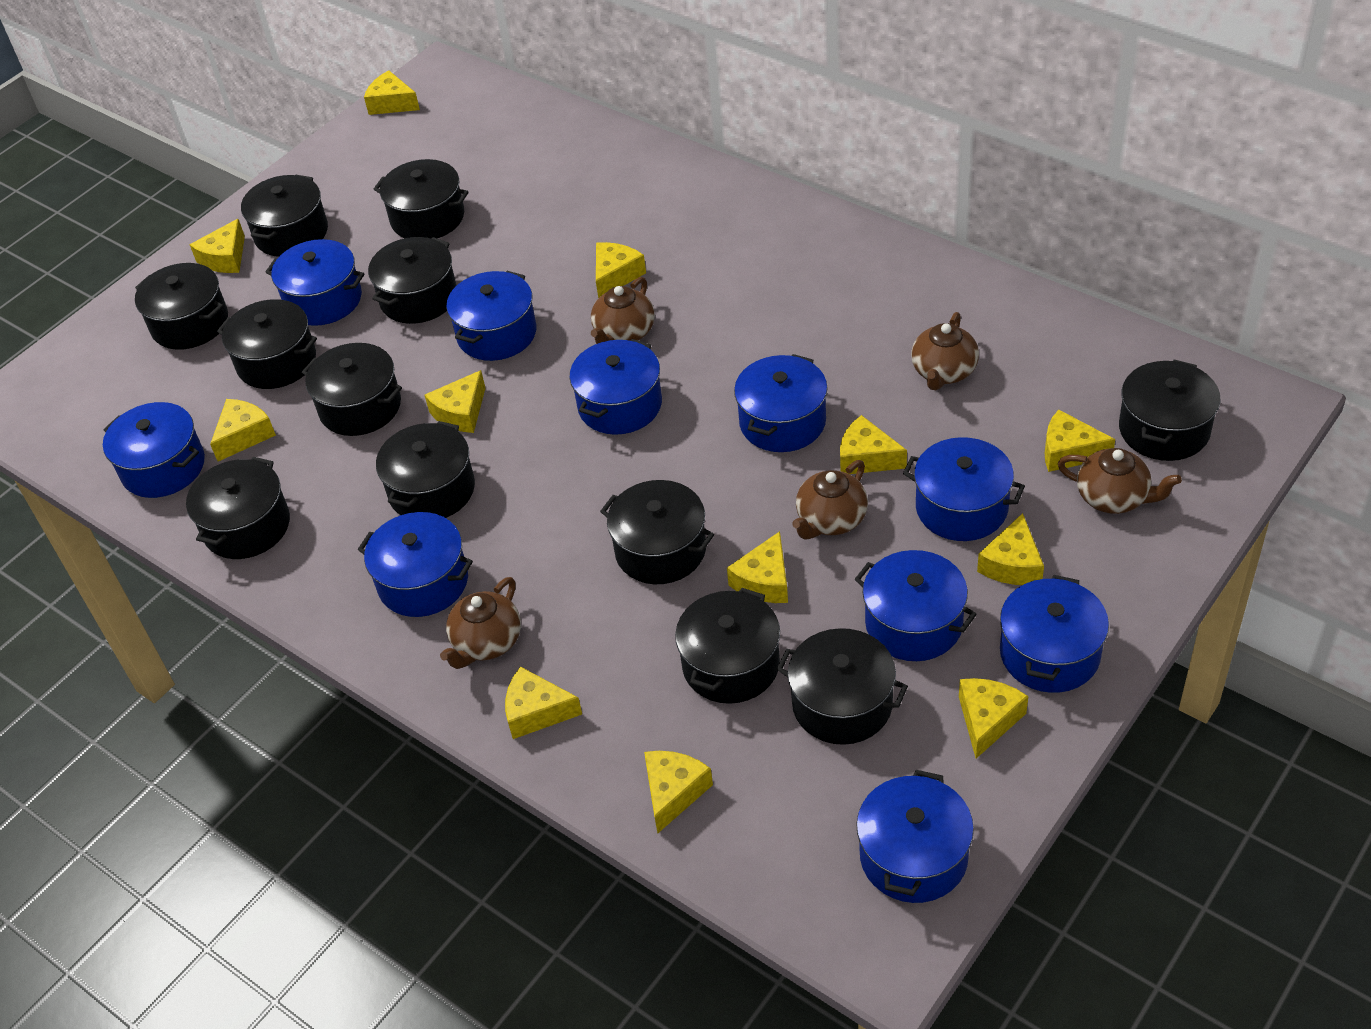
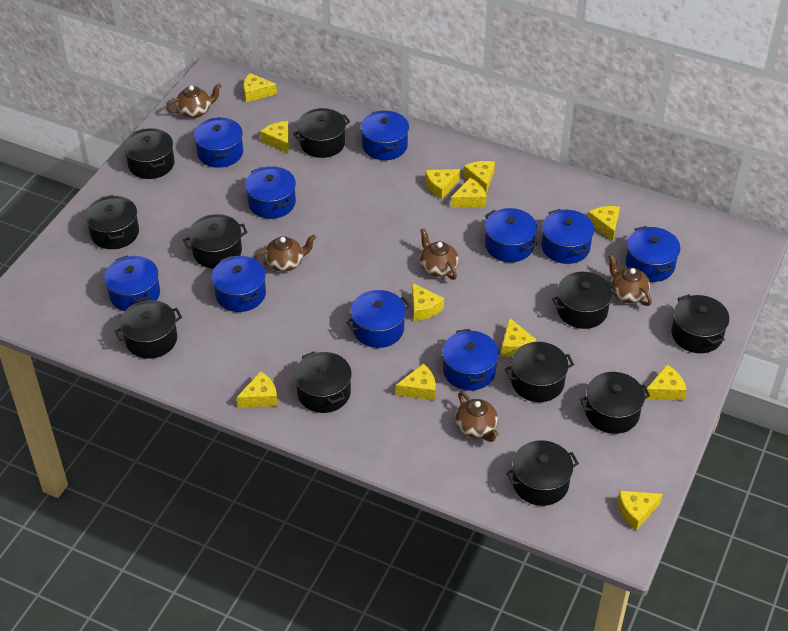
black pot: 12 -> 11

